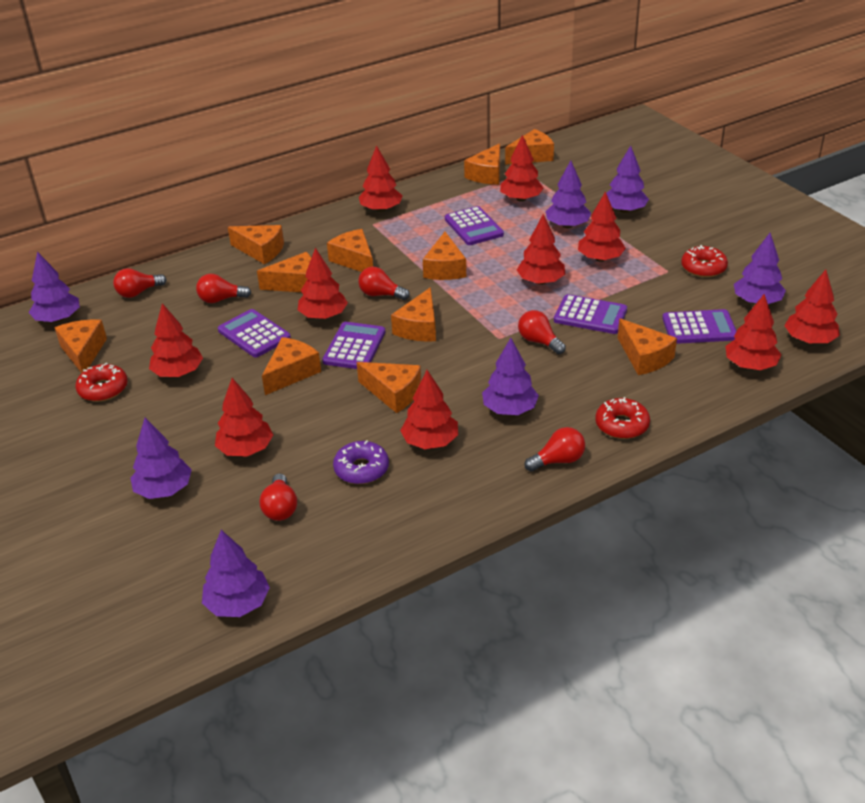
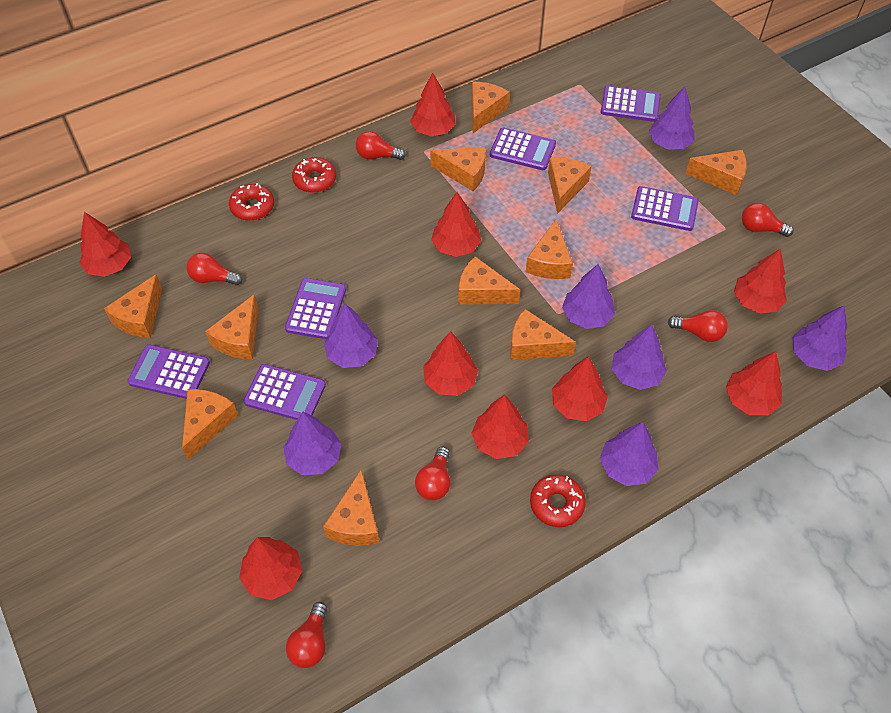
purple calculator: 5 -> 6
purple donut: 1 -> 0
red tree: 10 -> 9

